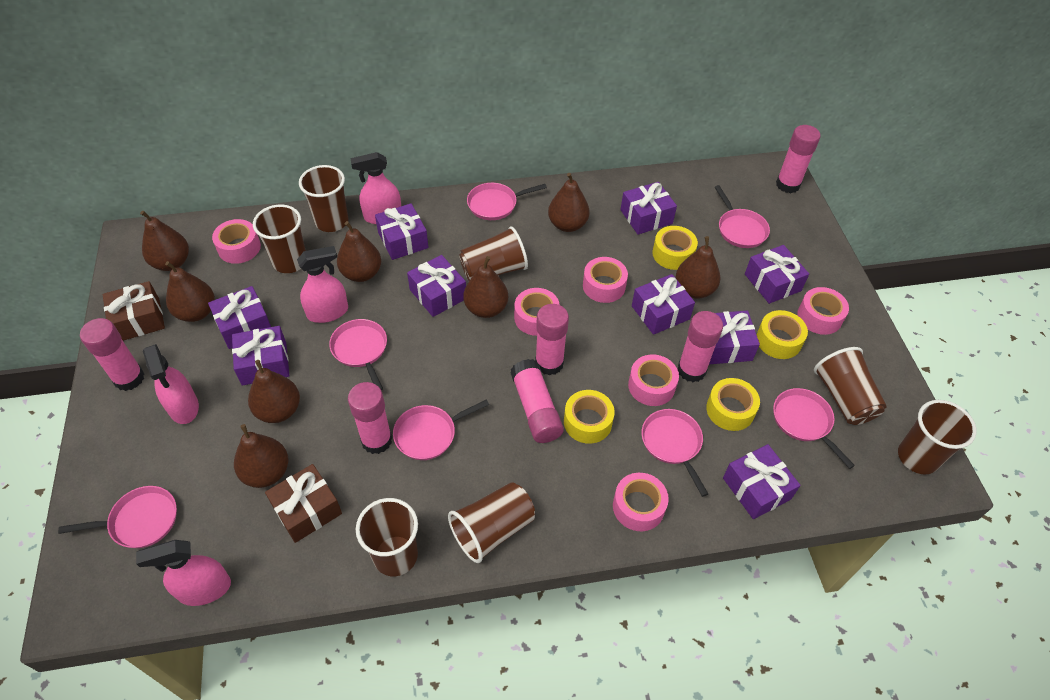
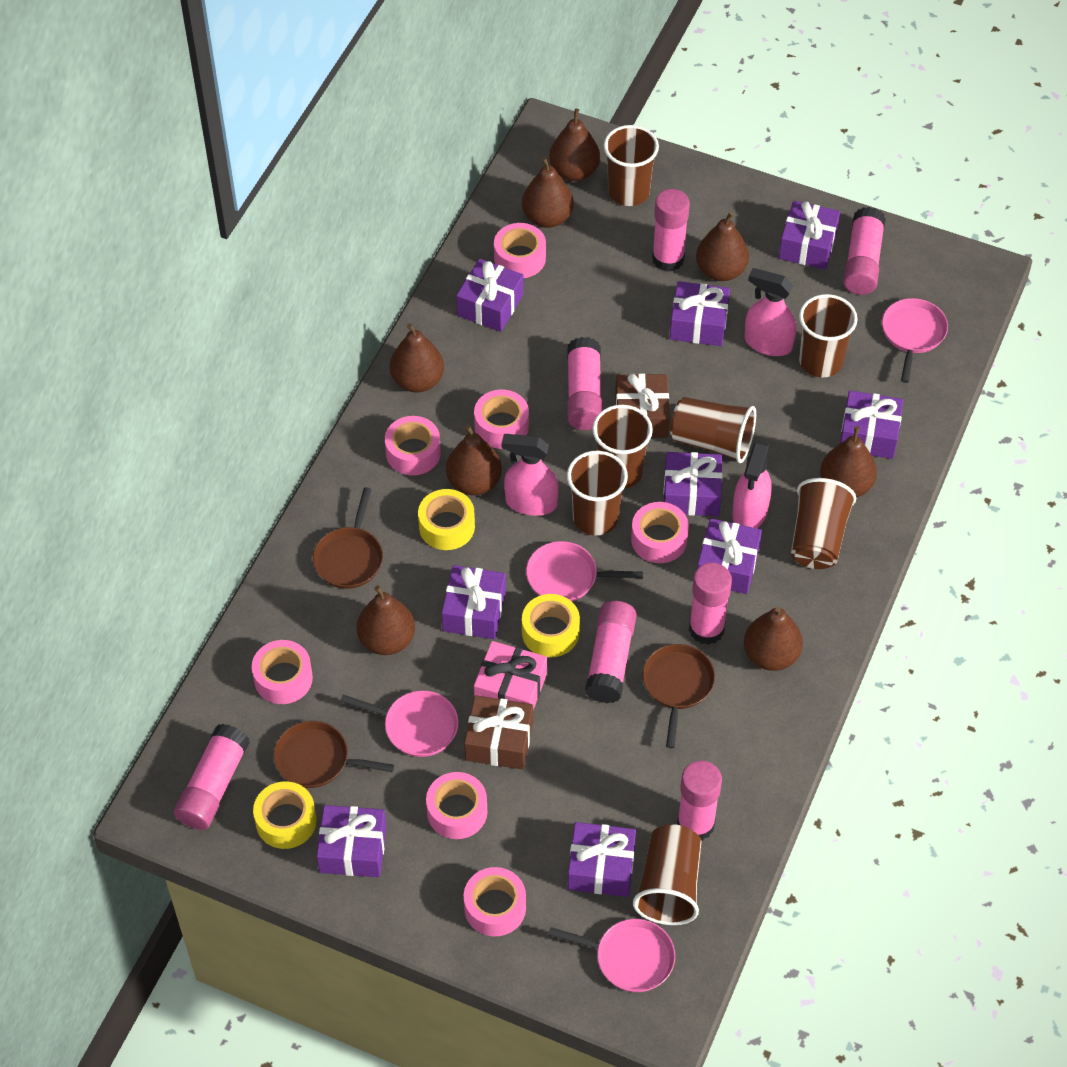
brown pan: 0 -> 3
pink gift: 0 -> 1
pink glue stick: 6 -> 7
pink pan: 7 -> 4
pink spray bottle: 4 -> 3
pink tape: 6 -> 7
yellow tape: 4 -> 3

